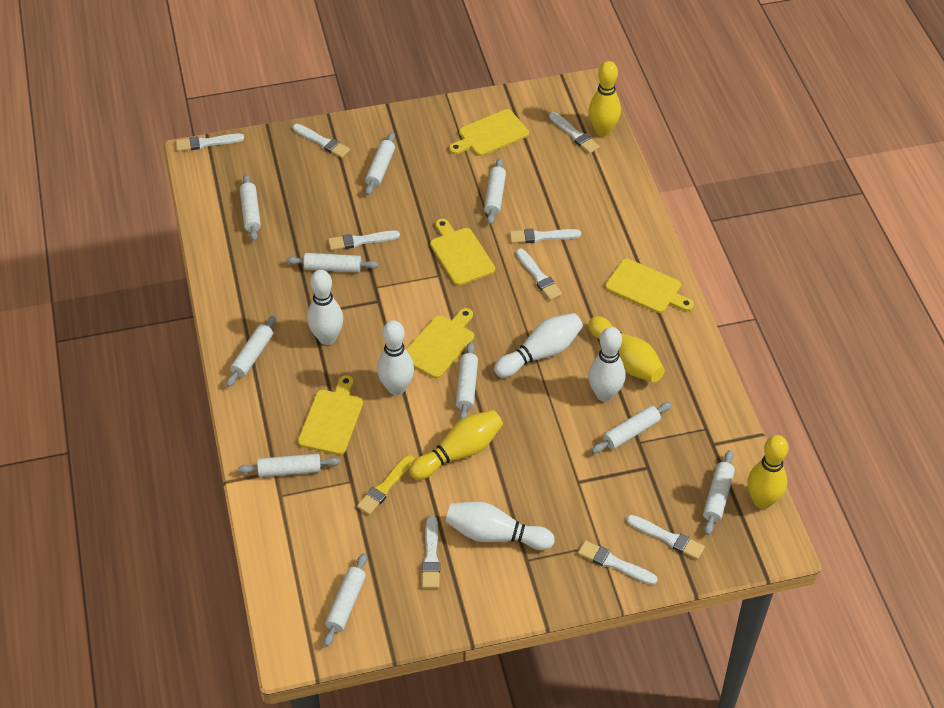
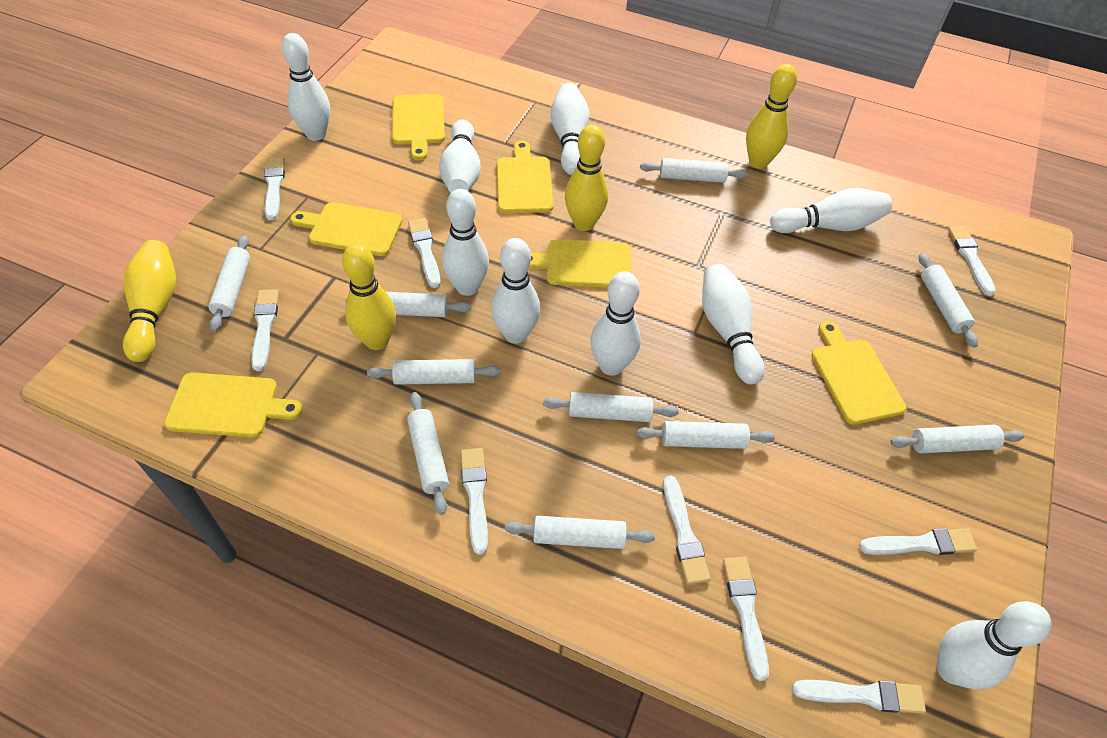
white bowling pin: 5 -> 9
yellow brush: 1 -> 0
yellow cutting board: 5 -> 6

